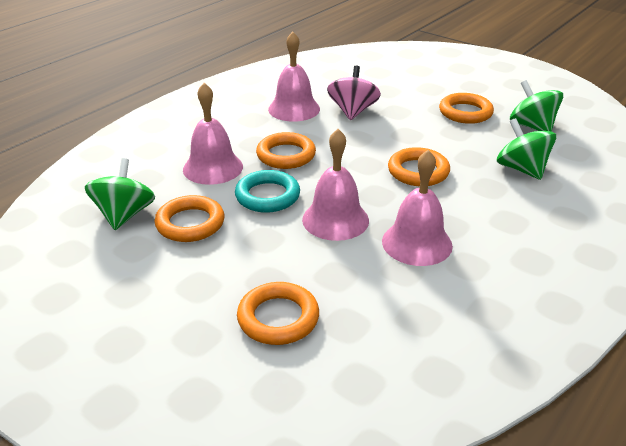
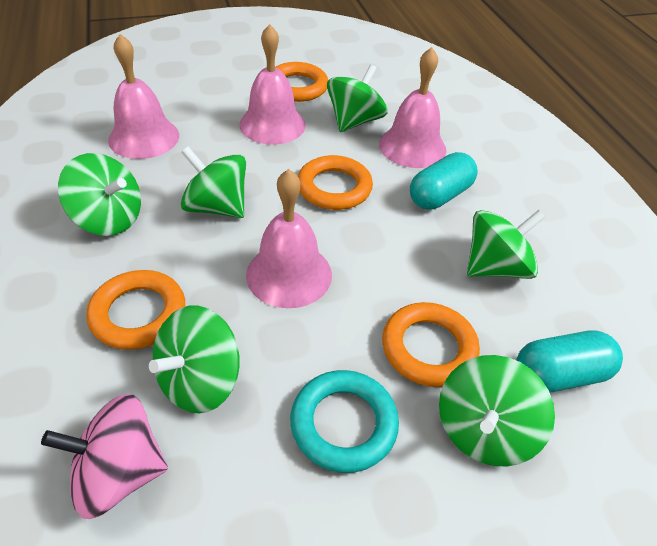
green spinning top: 3 -> 6
orange ring: 5 -> 4
turquoise capsule: 0 -> 2

